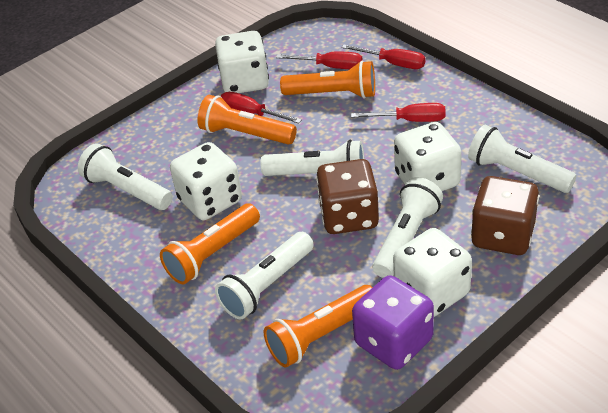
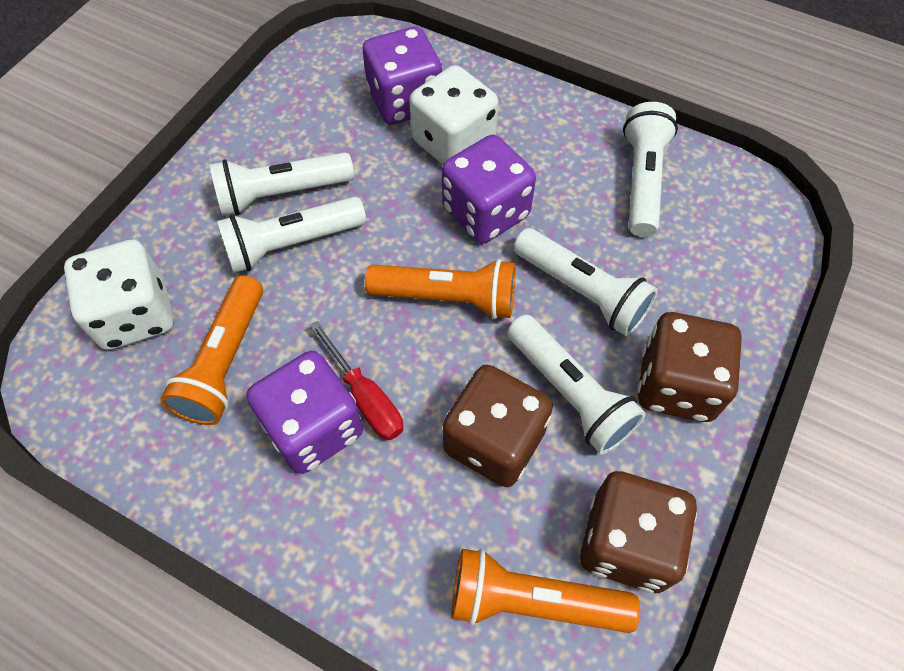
brown dice: 2 -> 3
orange flashlight: 4 -> 3
purple dice: 1 -> 3
red screwdriver: 4 -> 1
white dice: 4 -> 2

